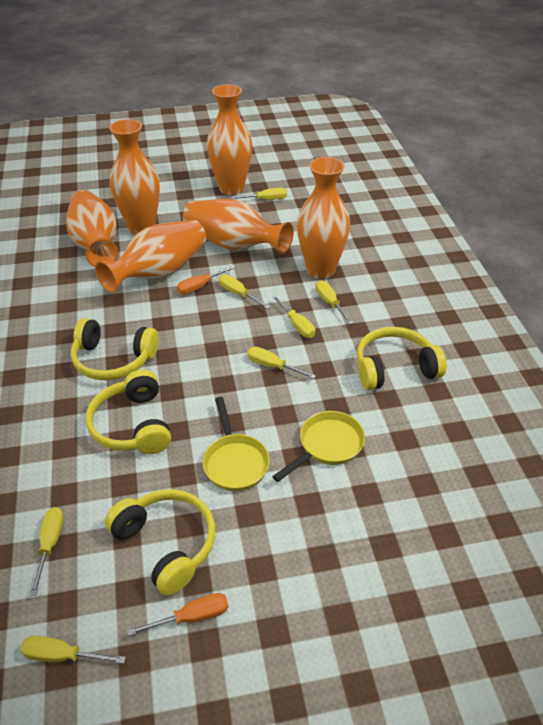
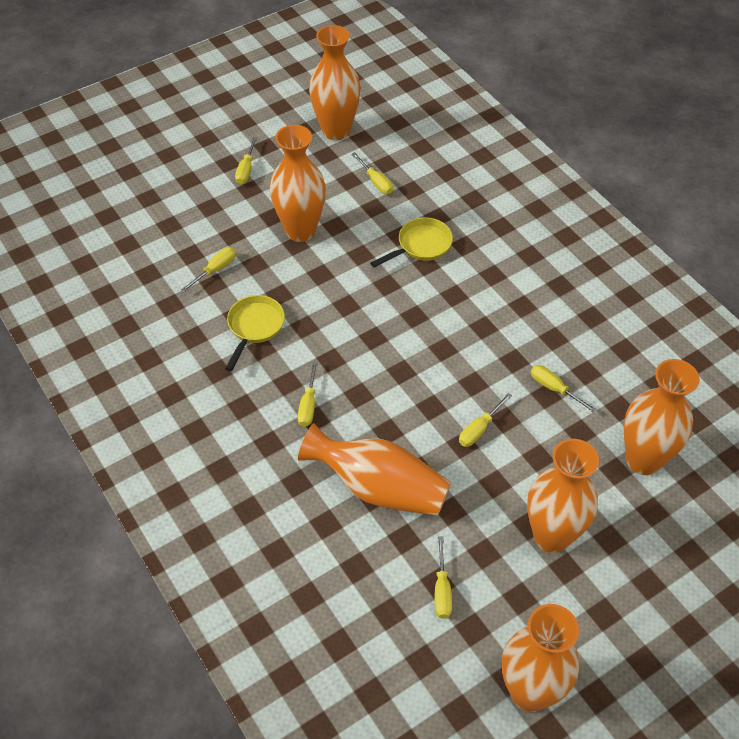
orange screwdriver: 2 -> 0
yellow headphones: 4 -> 0

